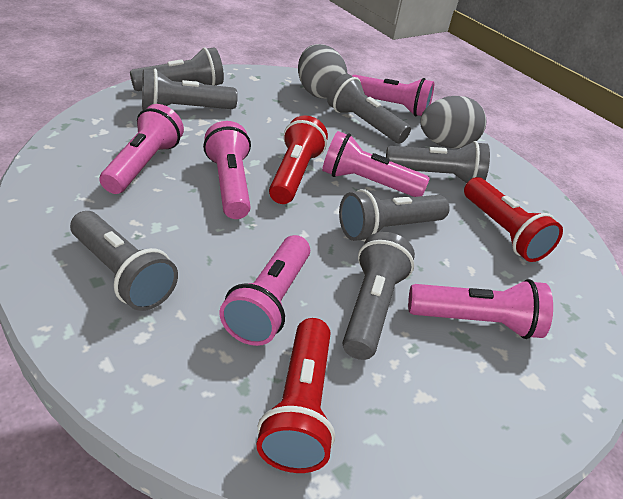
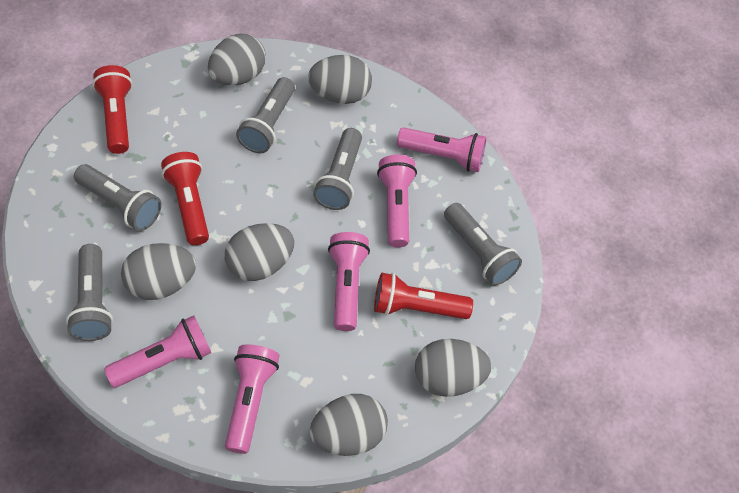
grey egg: 2 -> 6
grey flashlight: 7 -> 5
pink flashlight: 6 -> 5

